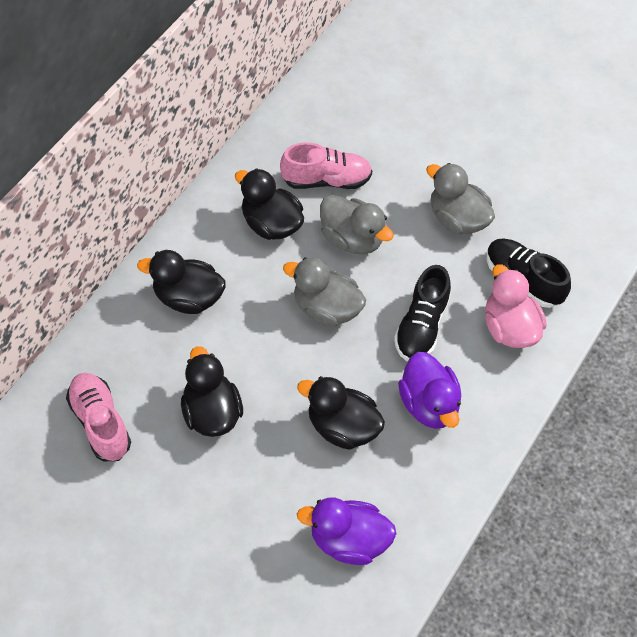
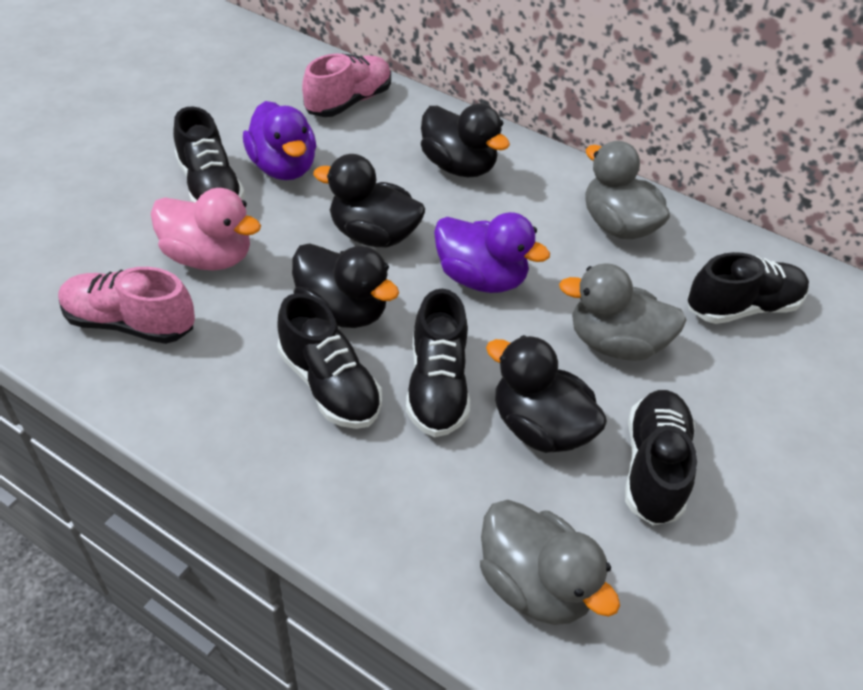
black shoe: 2 -> 5

